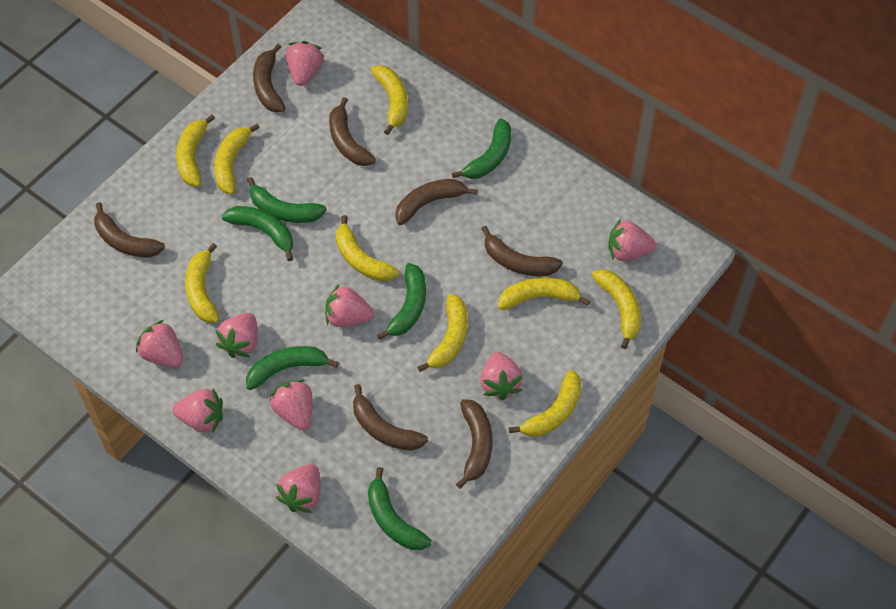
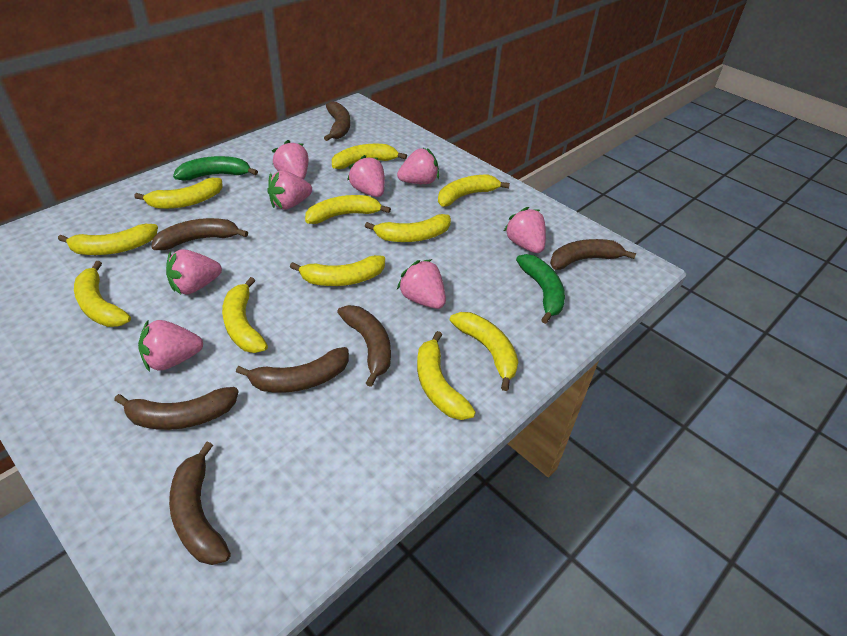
green banana: 6 -> 2
pink strawberry: 9 -> 8
yellow banana: 9 -> 11

